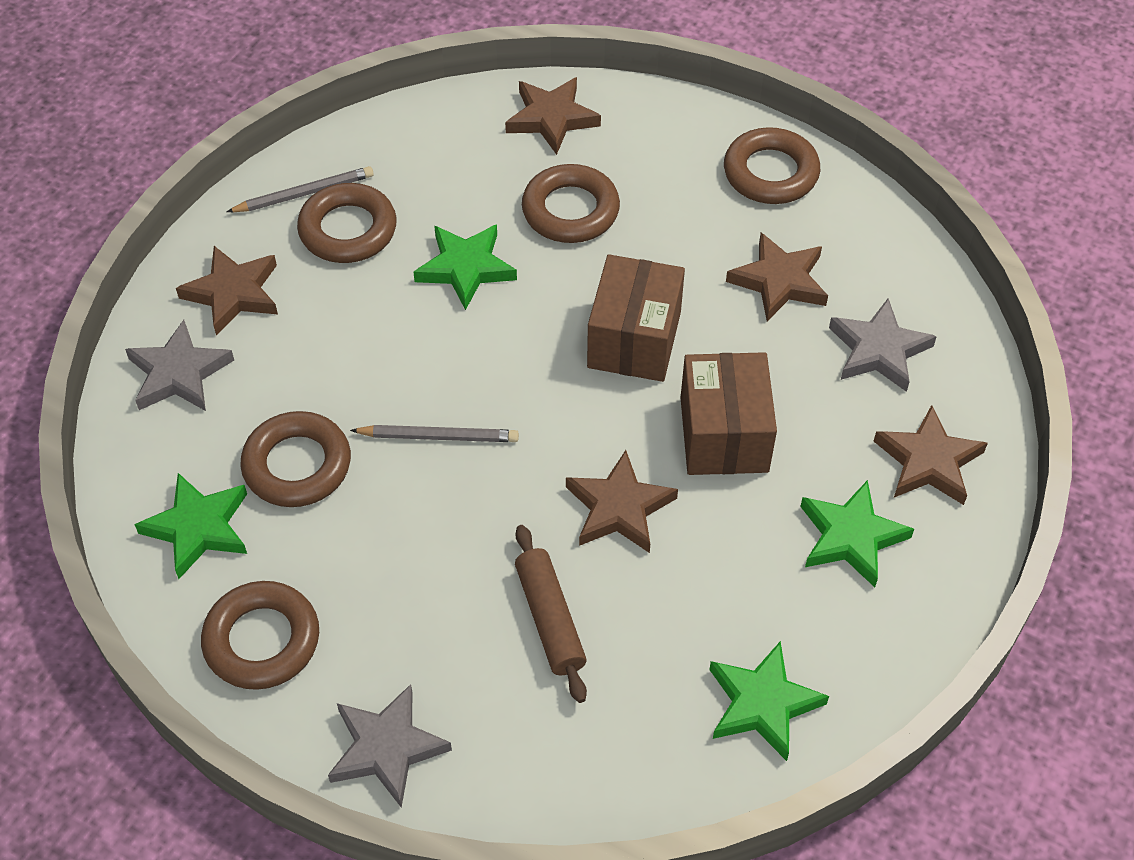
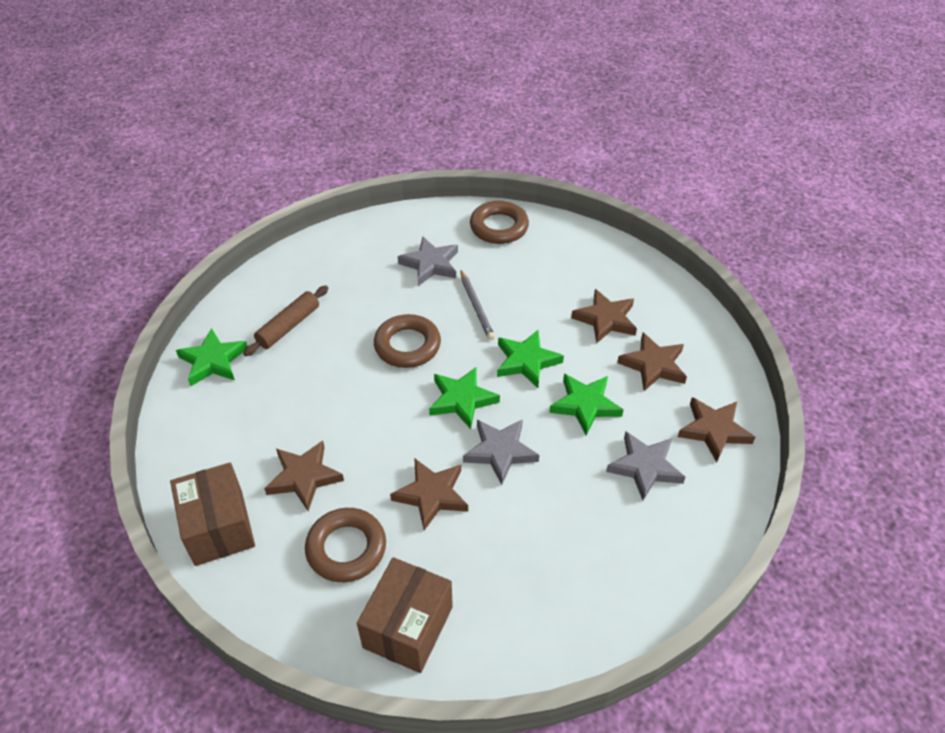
brown ring: 5 -> 3
grey pencil: 2 -> 1

